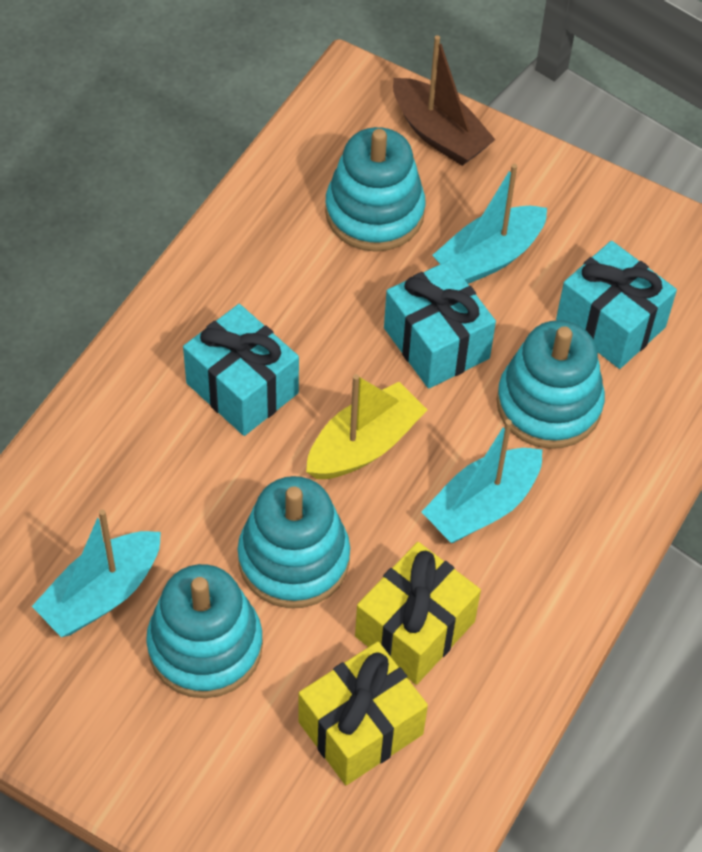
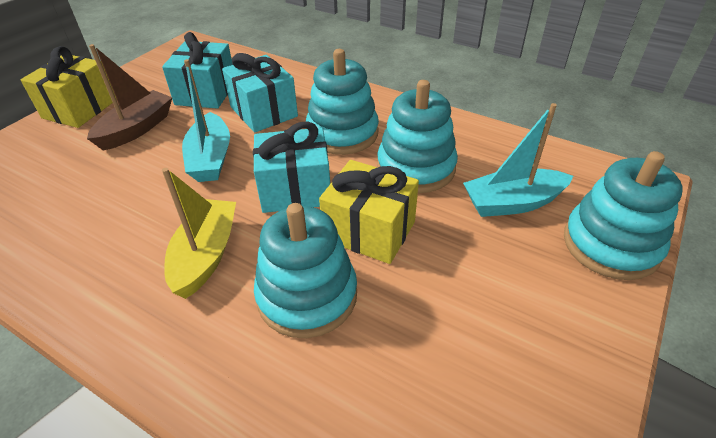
turquoise boat: 3 -> 2

